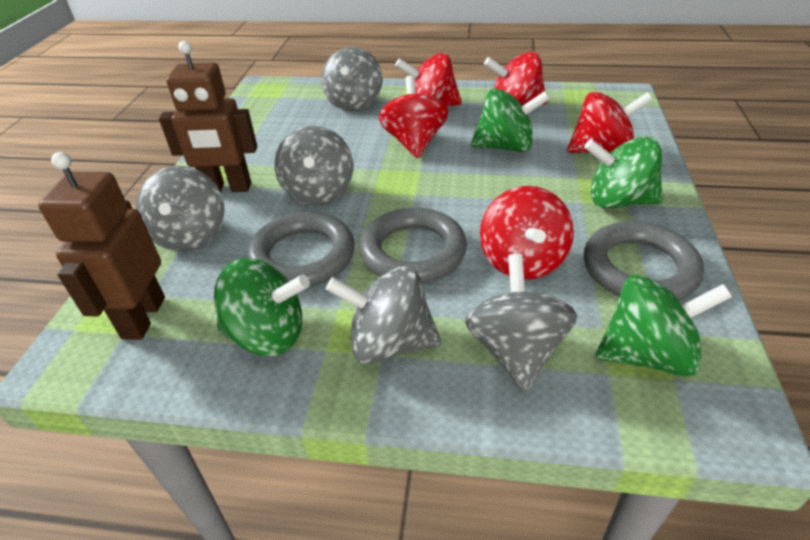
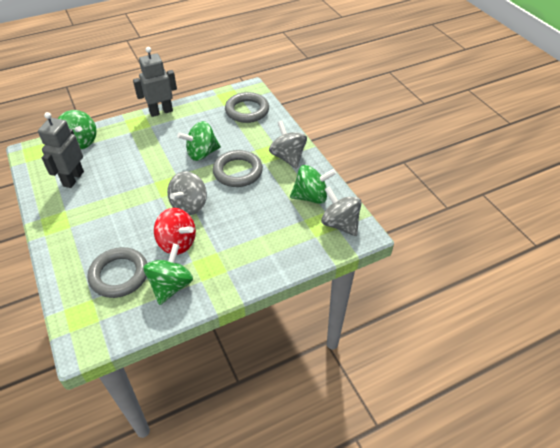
brown robot: 2 -> 0
grey robot: 0 -> 2
grey spinning top: 5 -> 3
red spinning top: 5 -> 1

